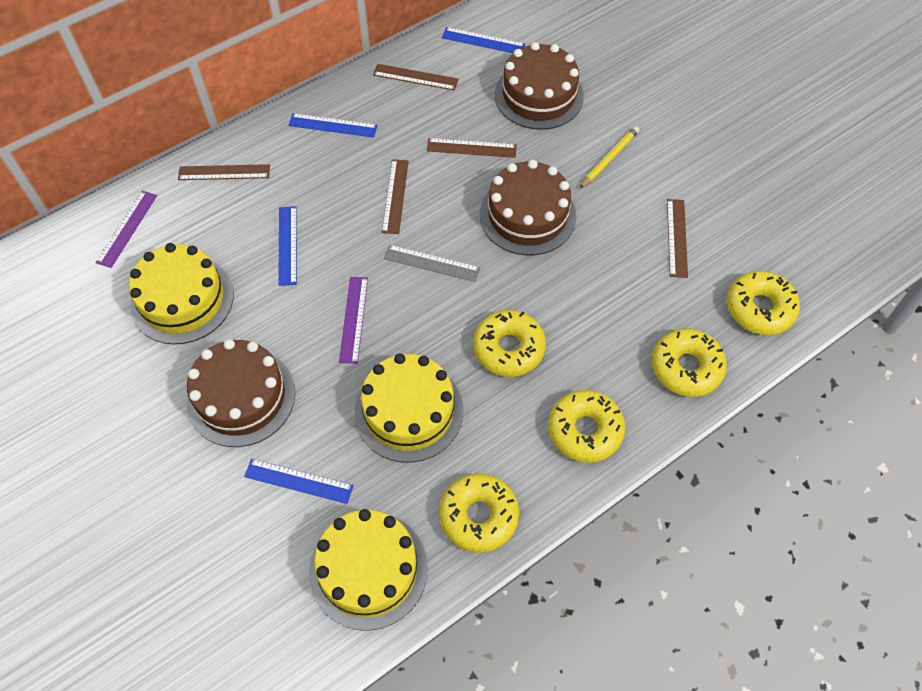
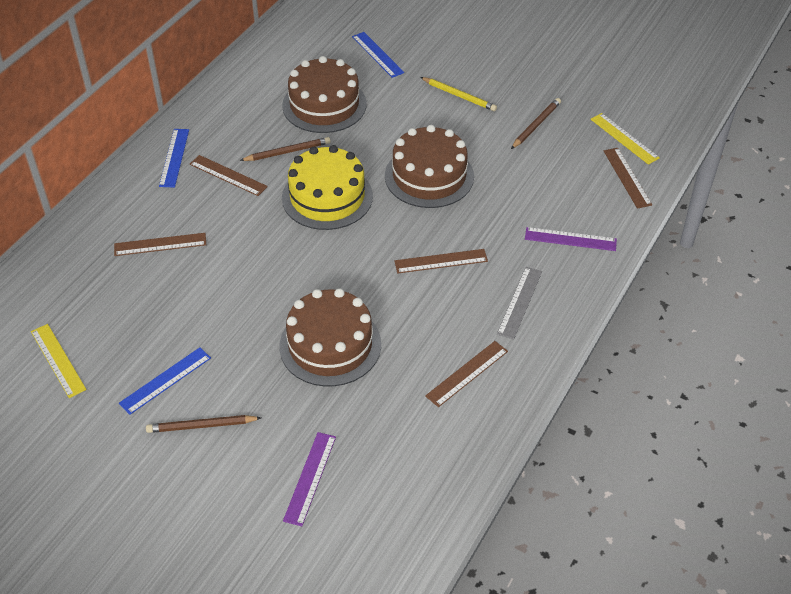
blue ruler: 4 -> 3
brown pencil: 0 -> 3
yellow cake: 3 -> 1
yellow donut: 5 -> 0
yellow ruler: 0 -> 2

